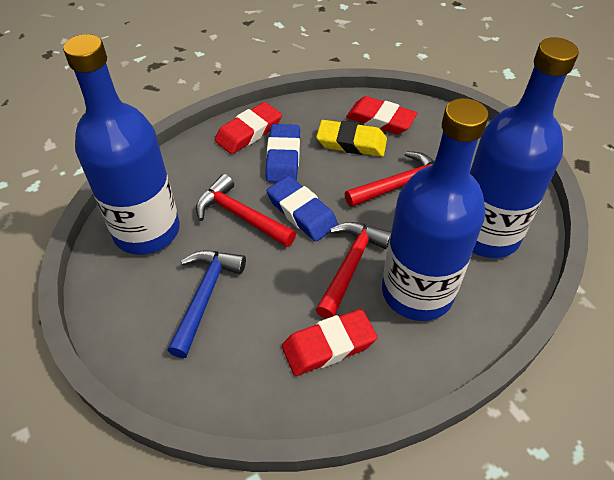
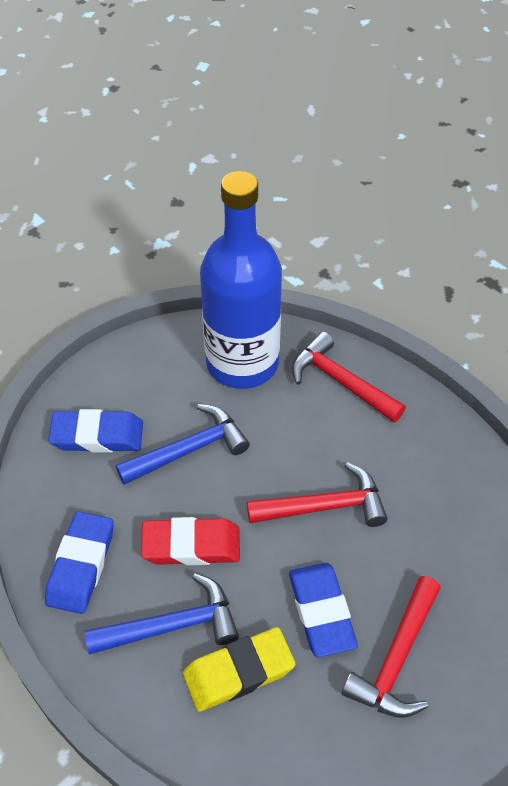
blue bottle: 3 -> 1
blue eraser: 2 -> 3
blue hammer: 1 -> 2
red eraser: 3 -> 1

